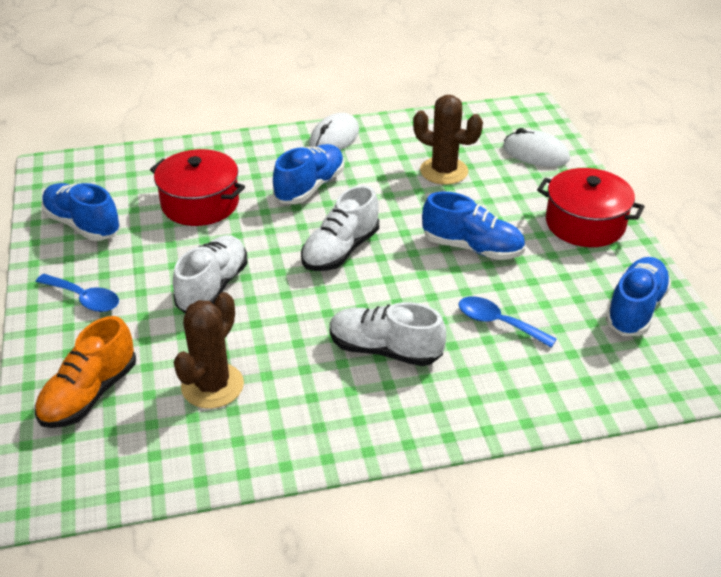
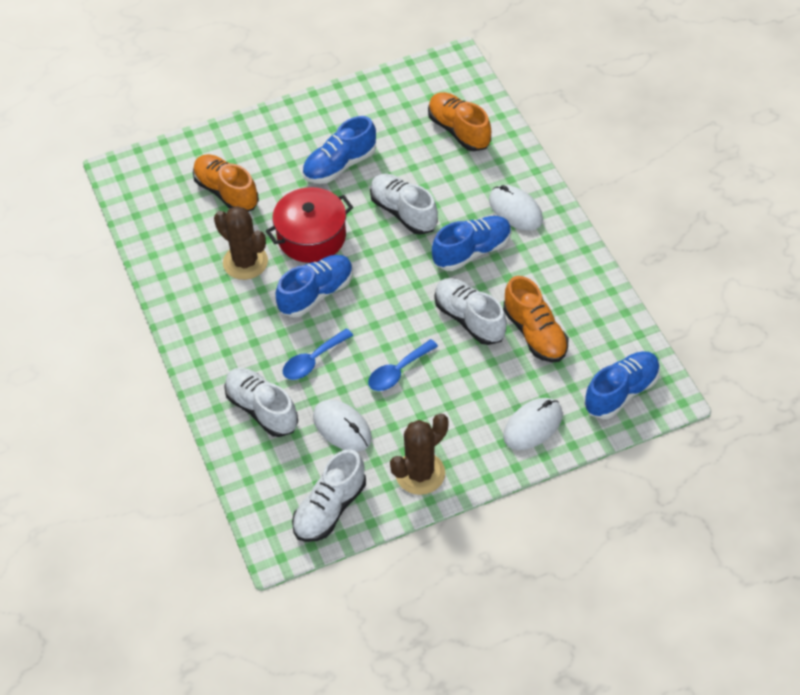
orange shoe: 1 -> 3
red pot: 2 -> 1
white mouse: 2 -> 3
white shoe: 3 -> 4

